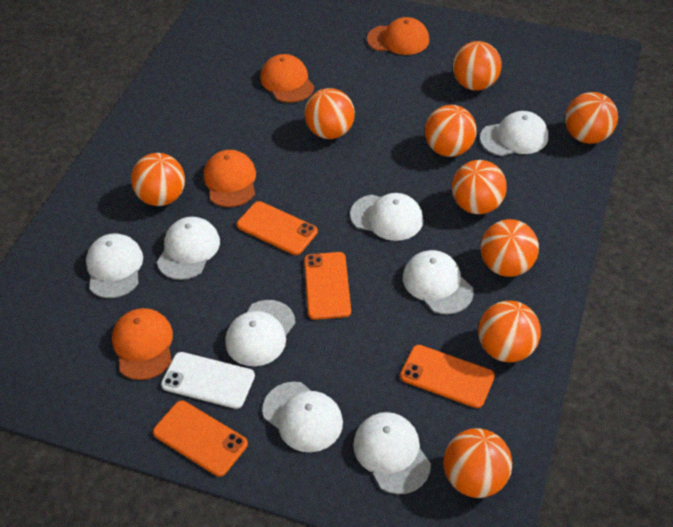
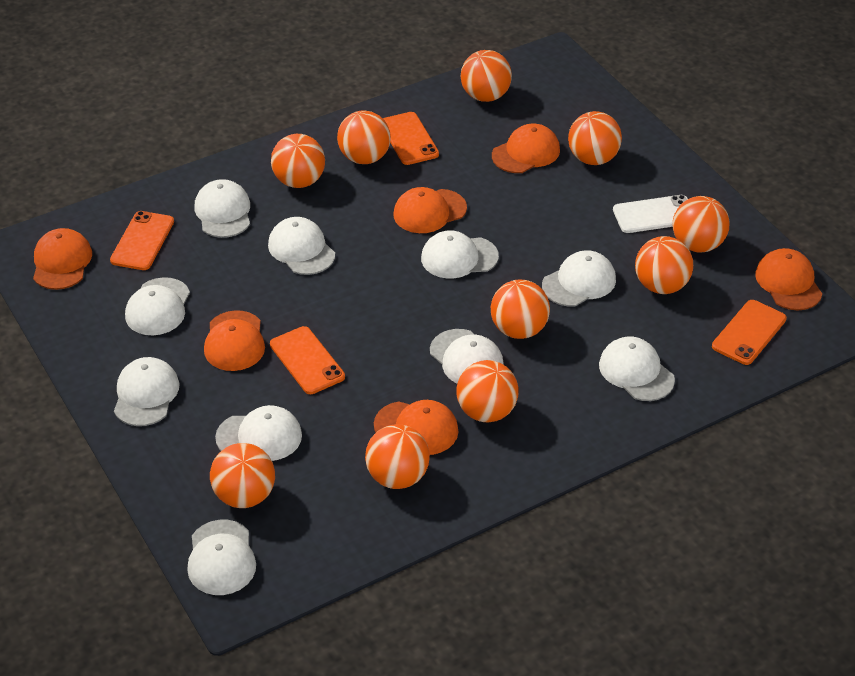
orange ball: 9 -> 10
orange cap: 4 -> 6
white cap: 8 -> 10

